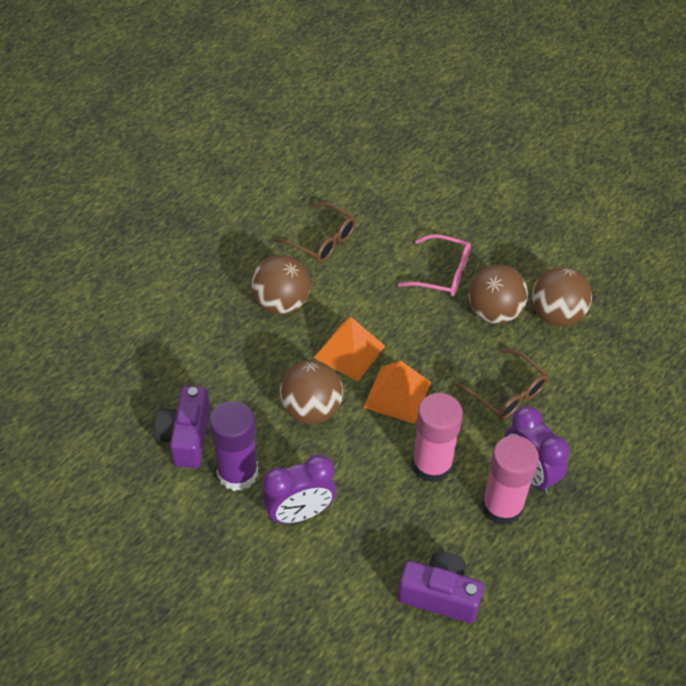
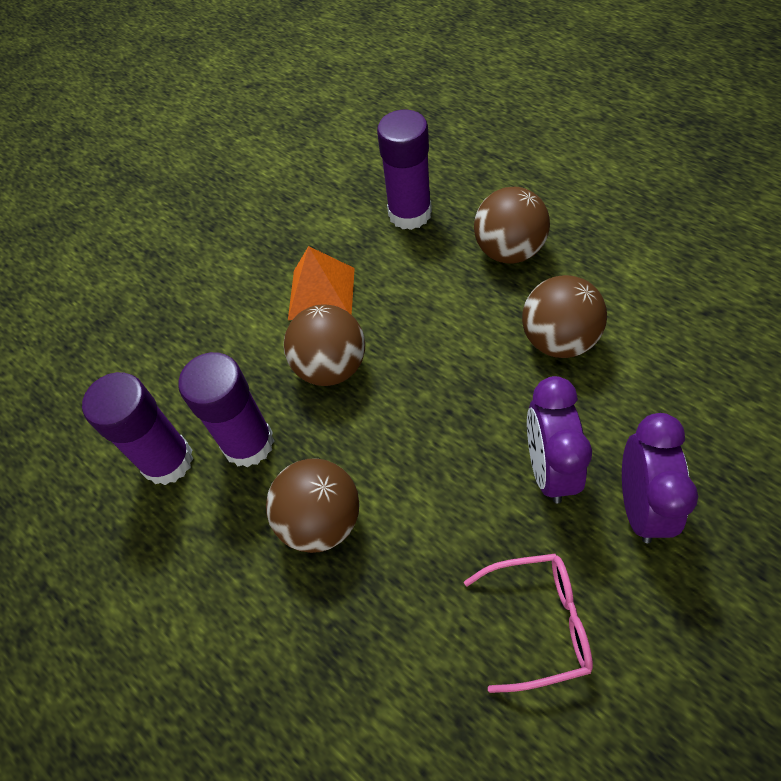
brown glasses: 2 -> 0
orange pyramid: 2 -> 1
pink glue stick: 2 -> 0
purple camera: 2 -> 0
purple glue stick: 1 -> 3

